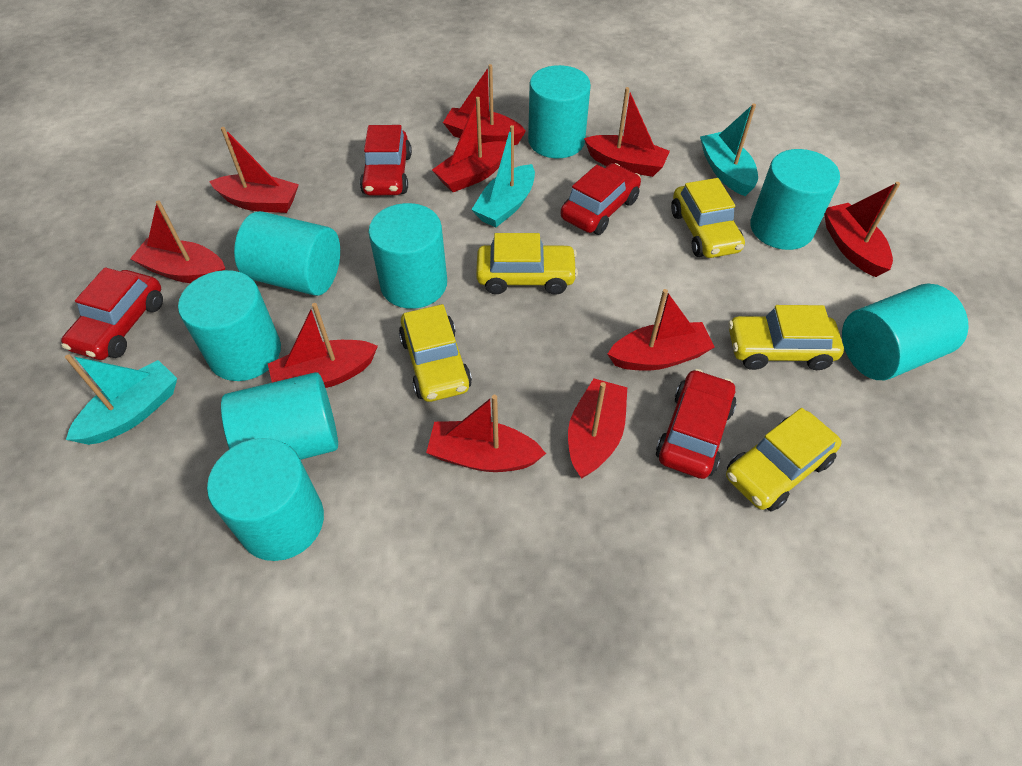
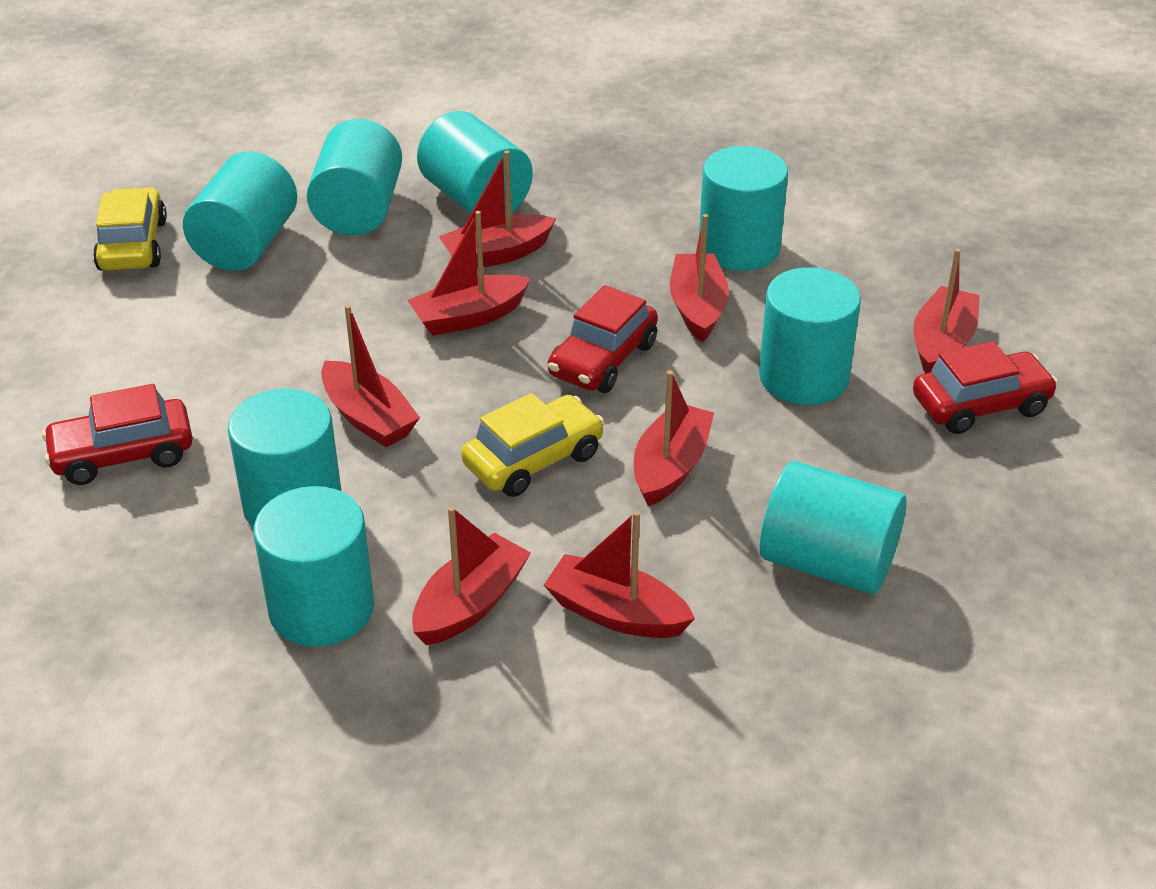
red boat: 10 -> 8
red car: 4 -> 3
turquoise boat: 3 -> 0
yellow car: 5 -> 2

